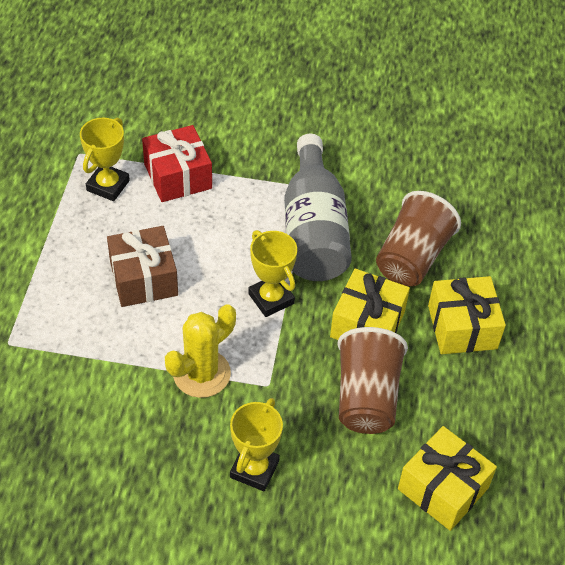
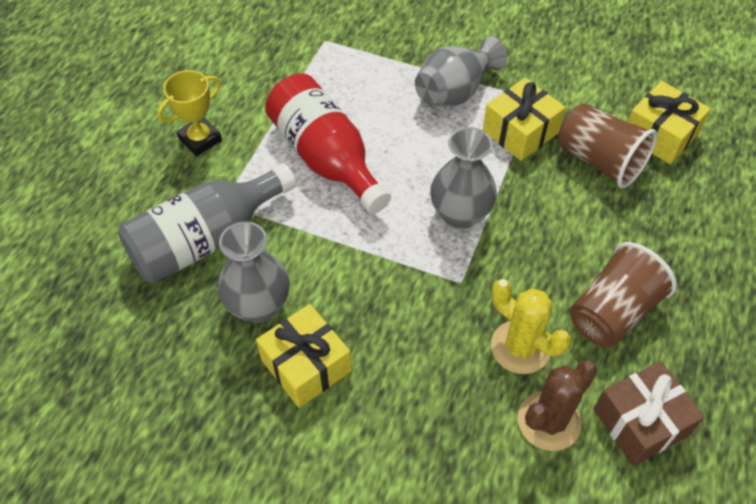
brown cactus: 0 -> 1
grey vase: 0 -> 3
red bottle: 0 -> 1
red gift: 1 -> 0
yellow trophy: 3 -> 1

